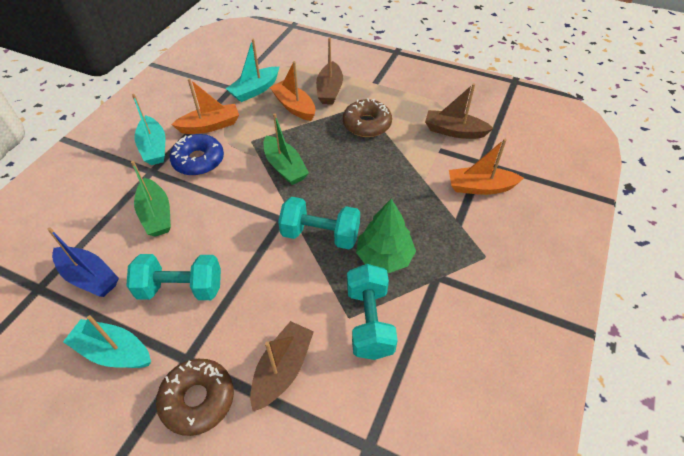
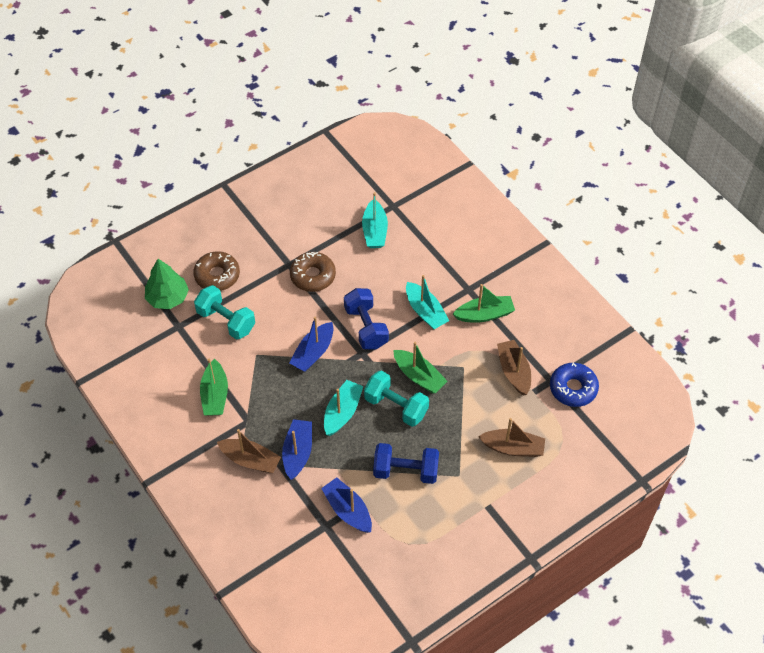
blue boat: 1 -> 3
blue dumbbell: 0 -> 2
green boat: 2 -> 3
orange boat: 3 -> 0
turquoise dumbbell: 3 -> 2

